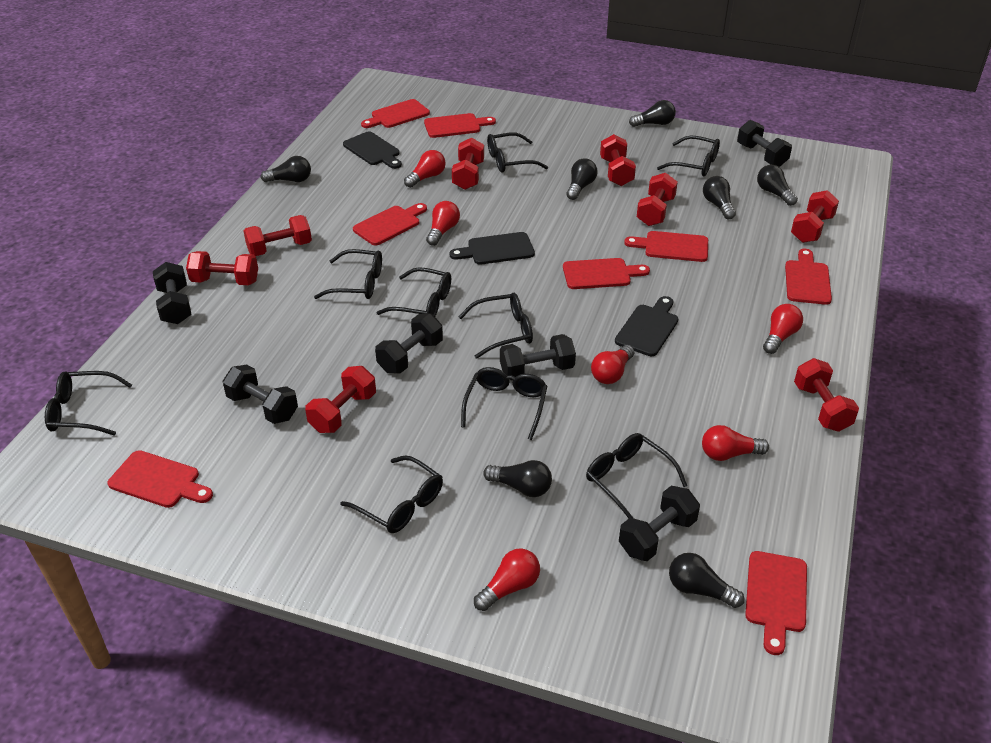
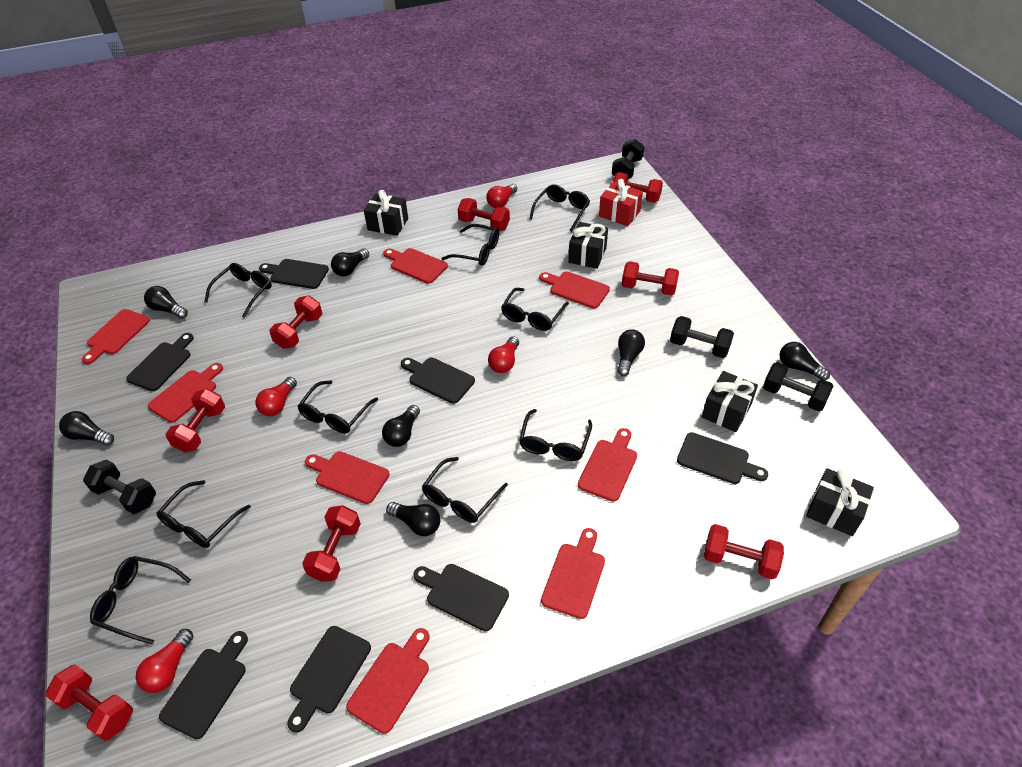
black cutting board: 3 -> 7
black dumbbell: 6 -> 4
black gift: 0 -> 4
red gift: 0 -> 1
red light bulb: 6 -> 4

